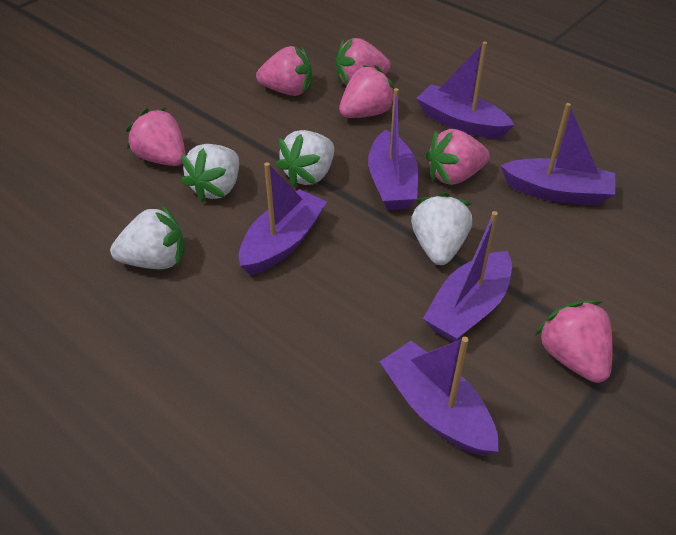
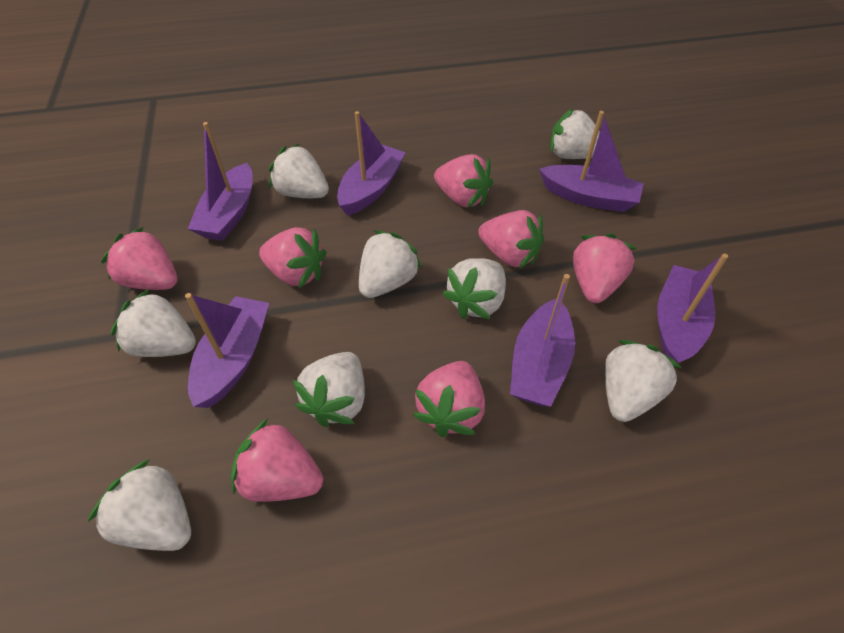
pink strawberry: 6 -> 7
white strawberry: 4 -> 8

